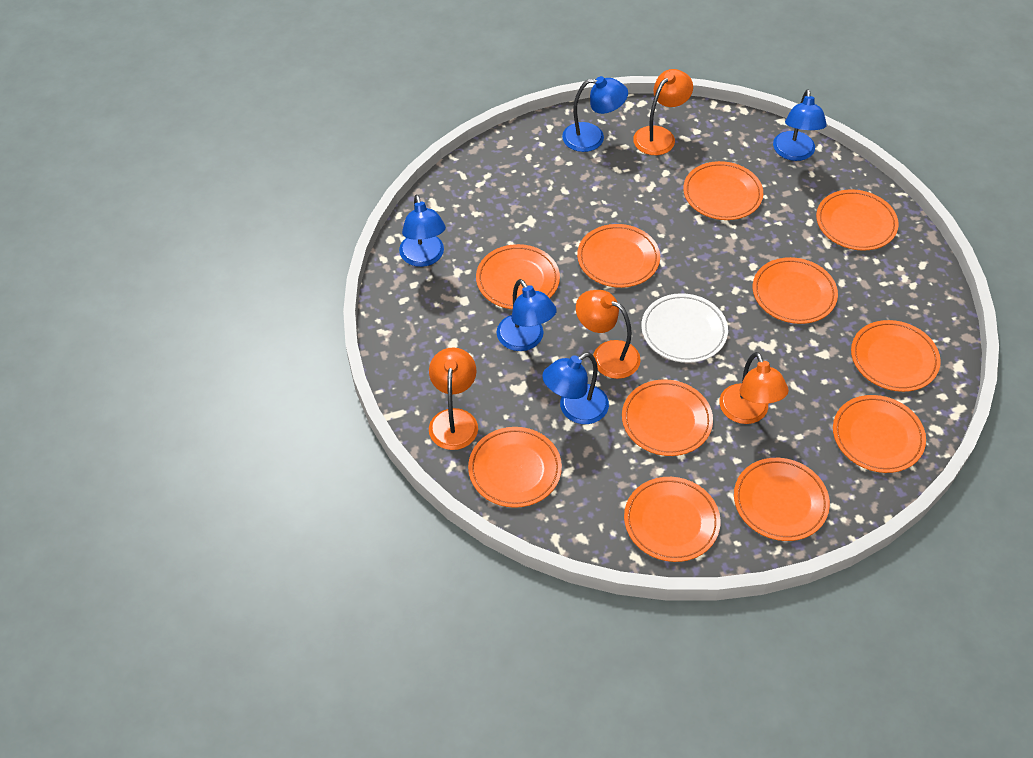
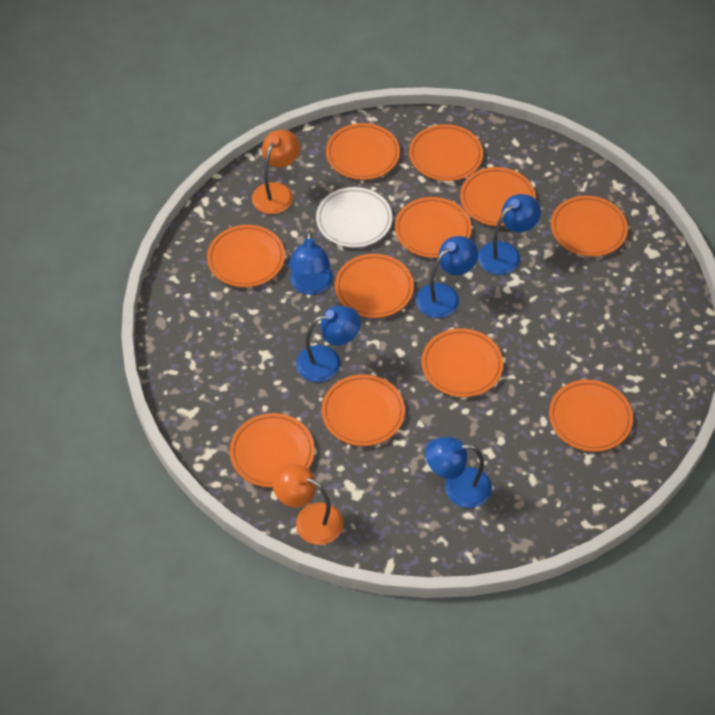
orange lamp: 4 -> 2

